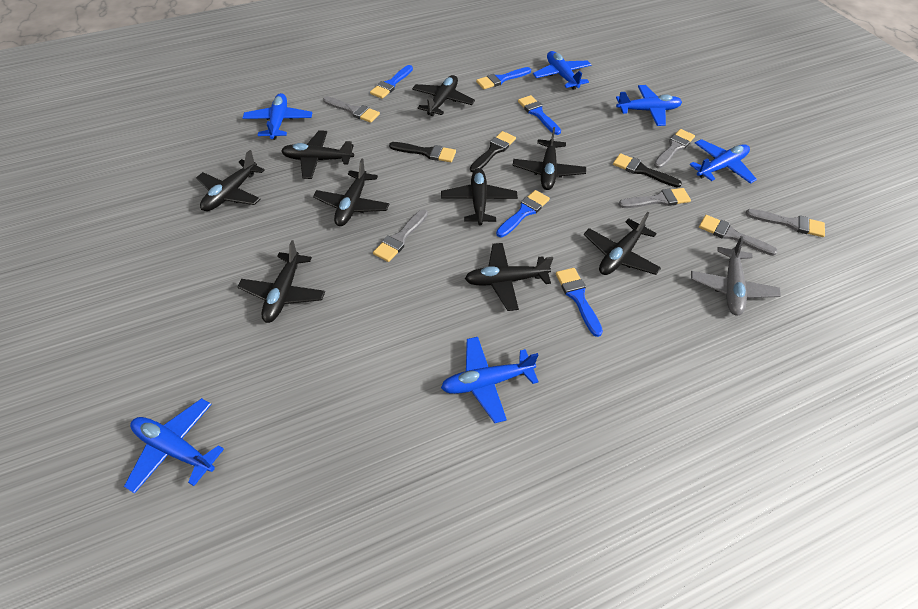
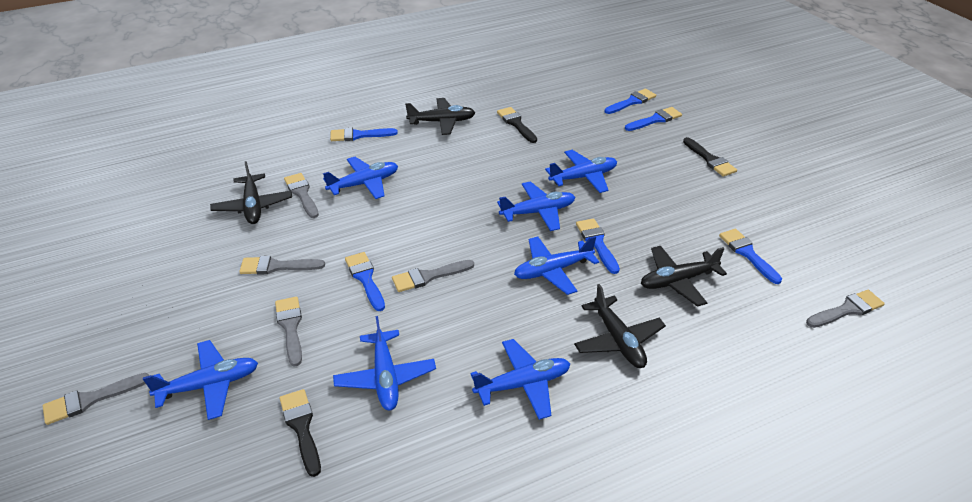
black plane: 9 -> 4
blue brush: 5 -> 6
blue plane: 6 -> 7
grey plane: 1 -> 0

